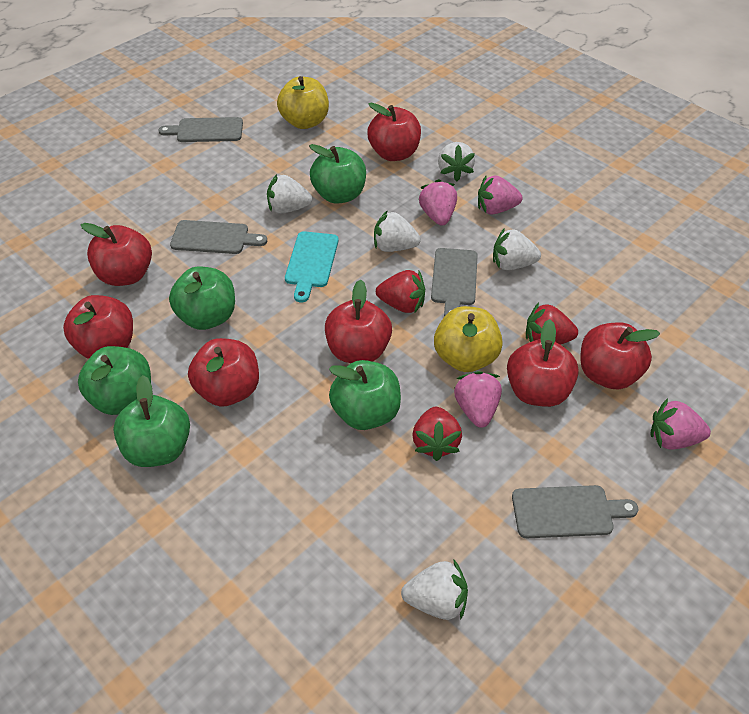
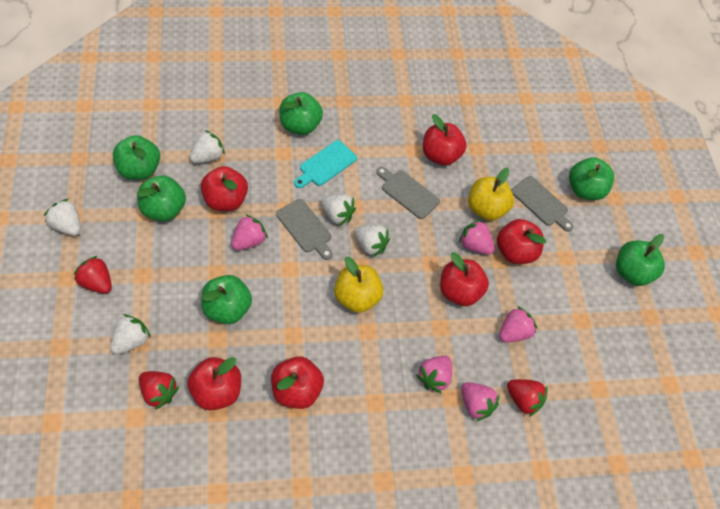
green apple: 5 -> 6
grey cutting board: 4 -> 3
pink strawberry: 4 -> 5
red apple: 7 -> 6

